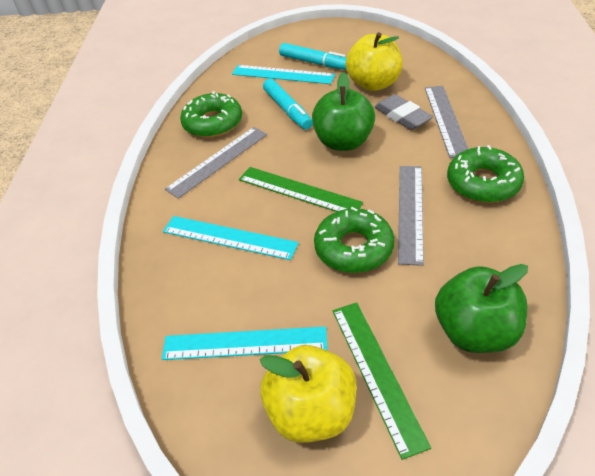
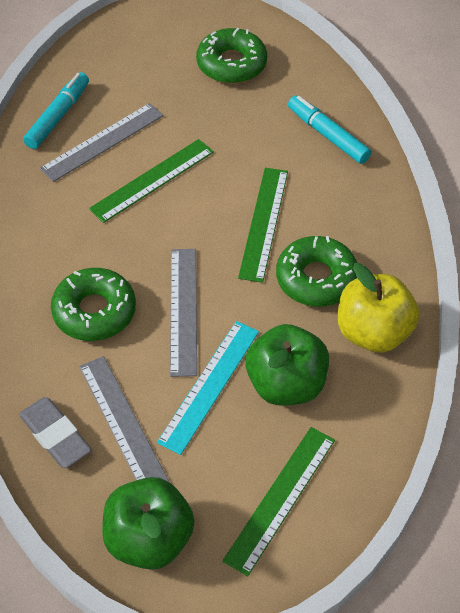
green ruler: 2 -> 3
turquoise ruler: 3 -> 1
yellow apple: 2 -> 1

